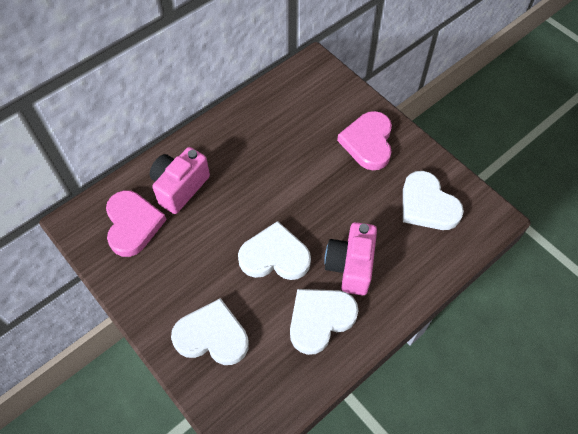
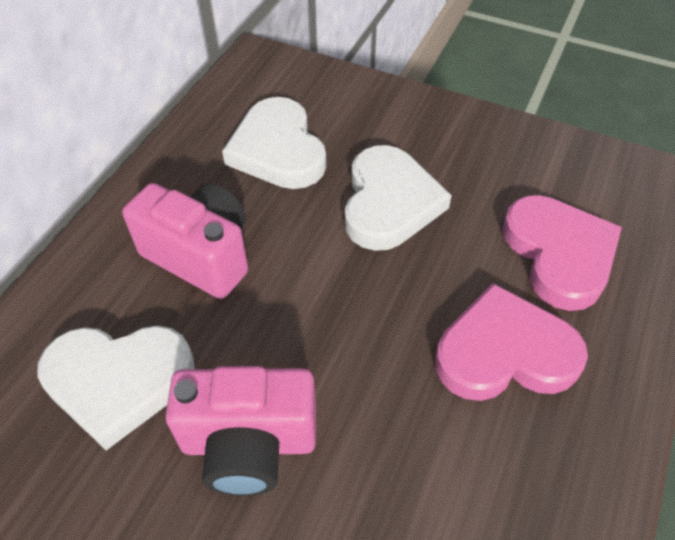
white heart: 4 -> 3

